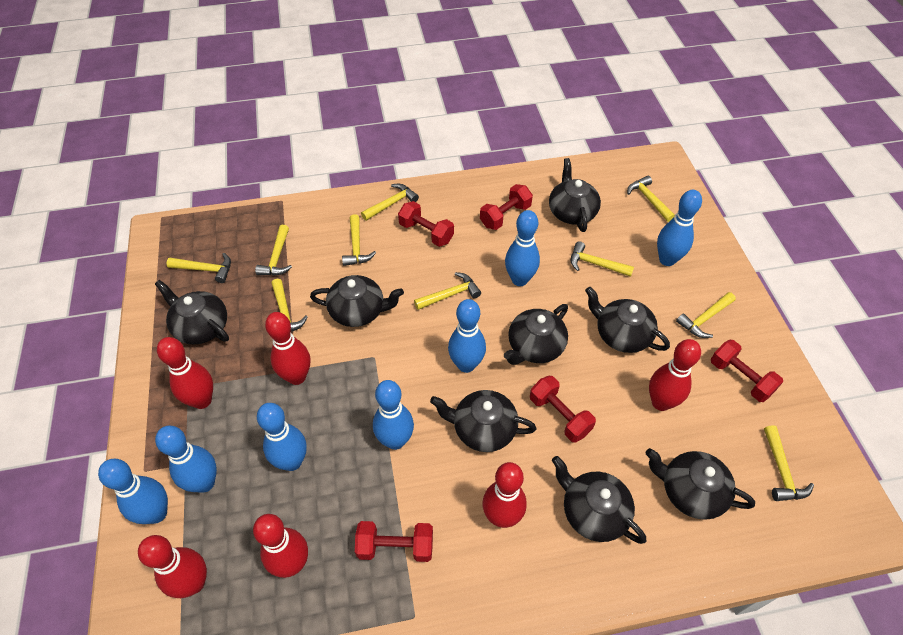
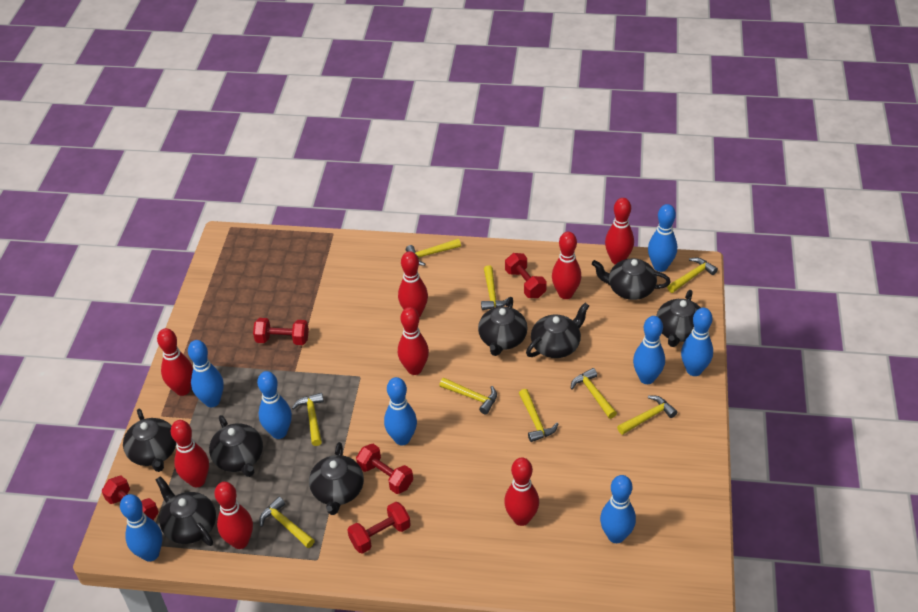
blue bowling pin: 7 -> 8
red bowling pin: 6 -> 8
yellow hammer: 10 -> 9

